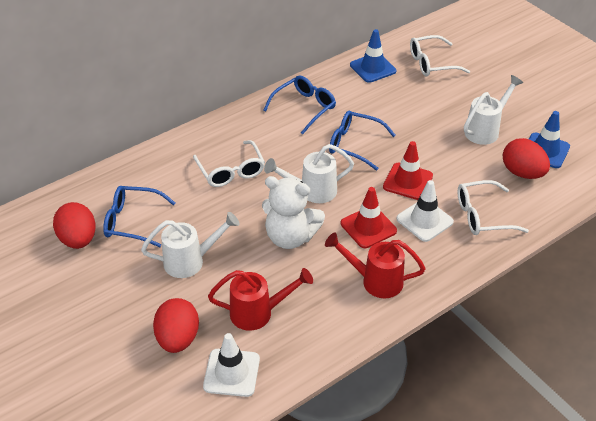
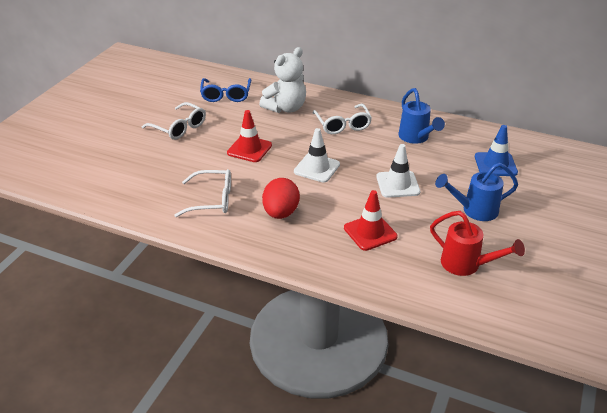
blue glasses: 3 -> 1
blue traffic cone: 2 -> 1
blue watering can: 0 -> 2
red egg: 3 -> 1
red watering can: 2 -> 1
white watering can: 3 -> 0

